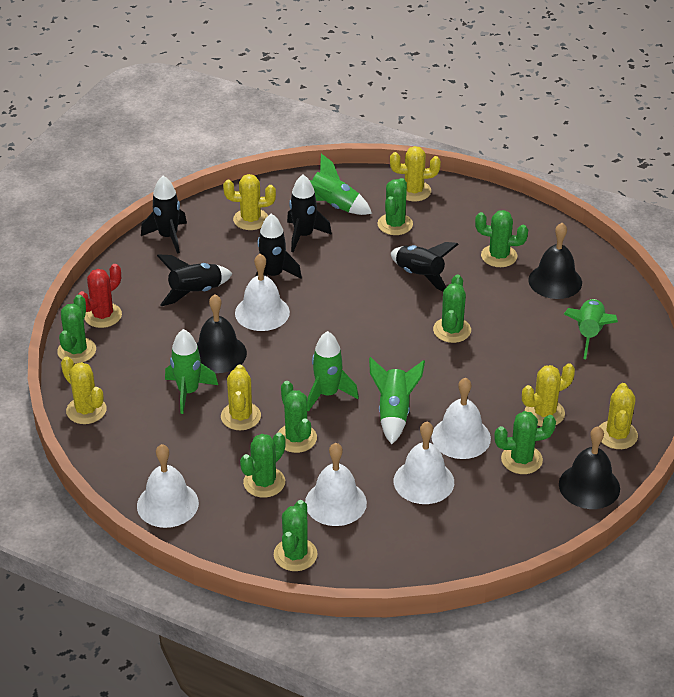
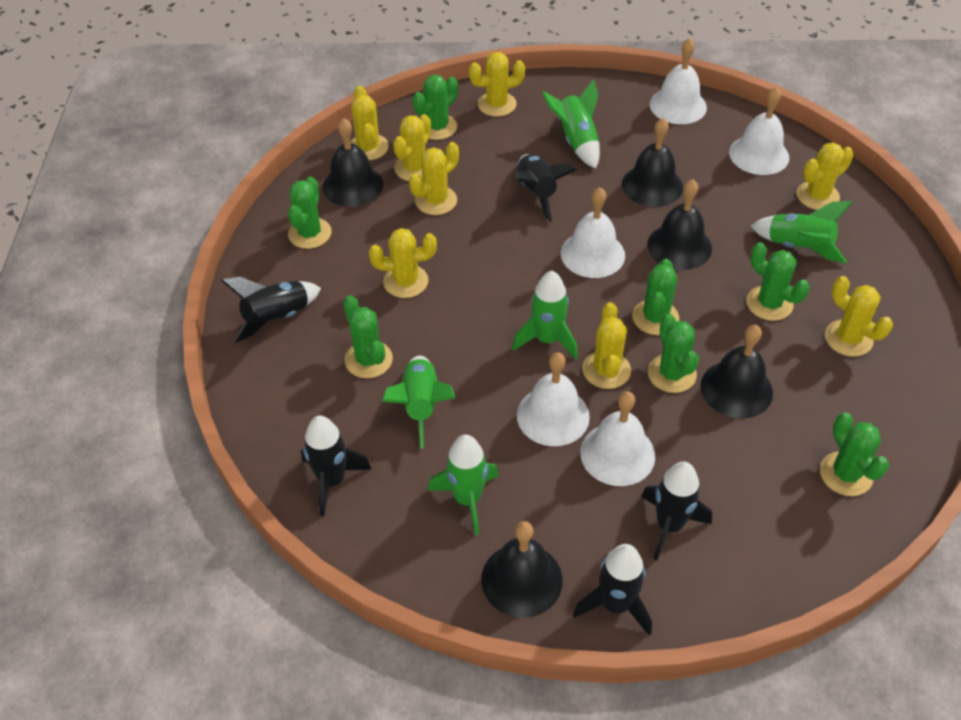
black bell: 3 -> 5
green cactus: 8 -> 7
red cactus: 1 -> 0
yellow cactus: 6 -> 8

